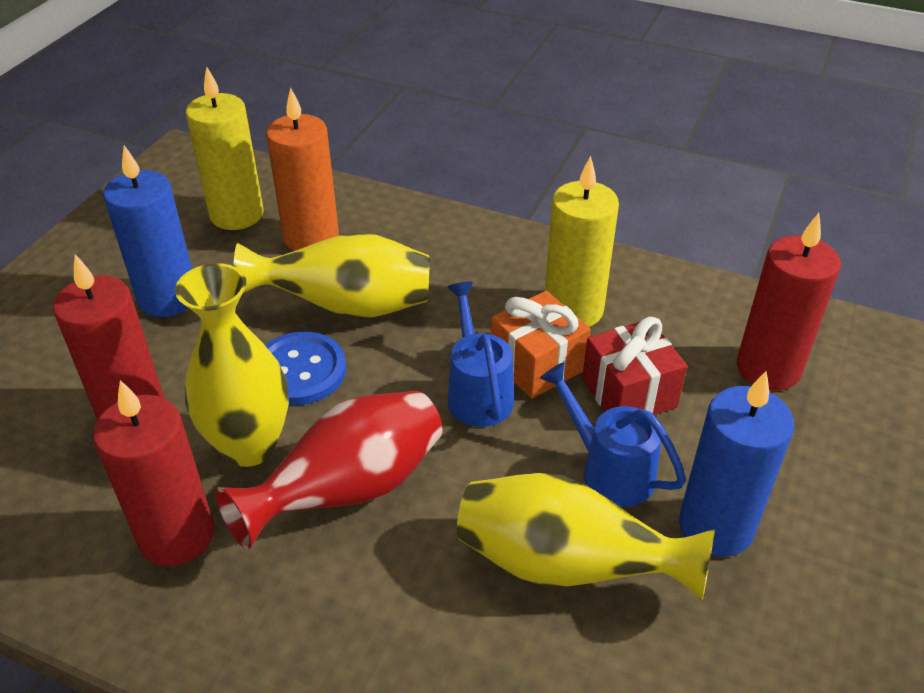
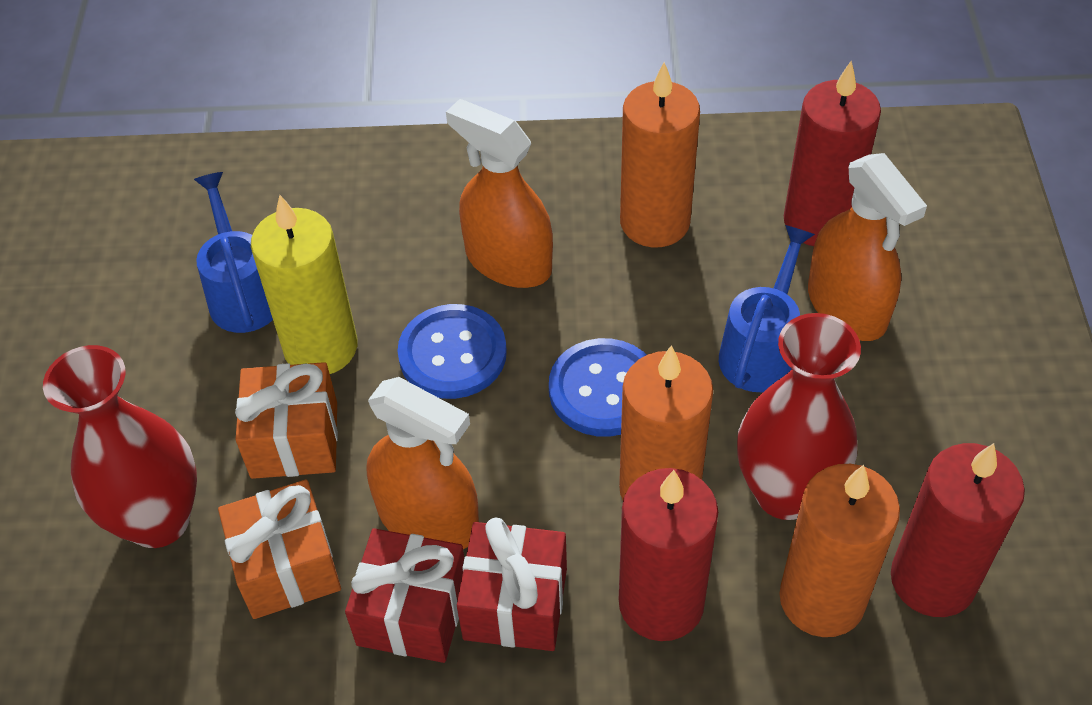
blue button: 1 -> 2
blue candle: 2 -> 0
orange candle: 1 -> 3
orange gift: 1 -> 2
orange spray bottle: 0 -> 3
red gift: 1 -> 2
red vase: 1 -> 2
yellow candle: 2 -> 1
yellow vase: 3 -> 0

